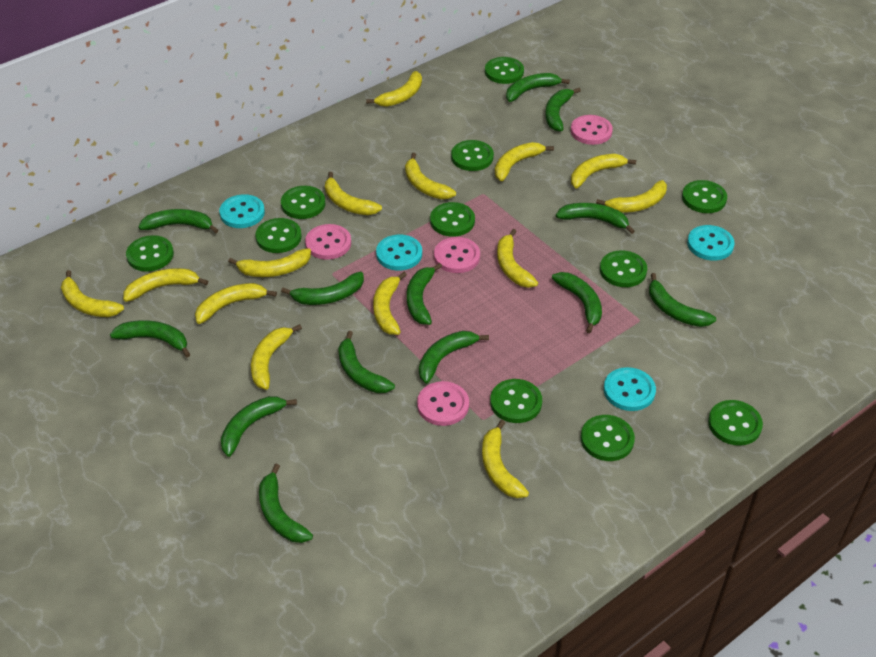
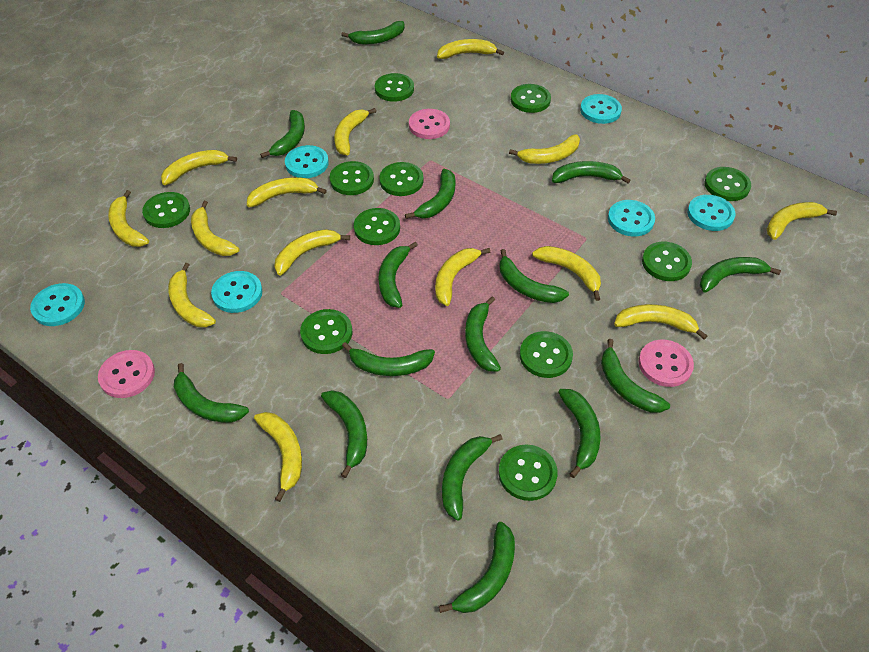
green banana: 13 -> 15
pink button: 4 -> 3
turquoise button: 4 -> 6

